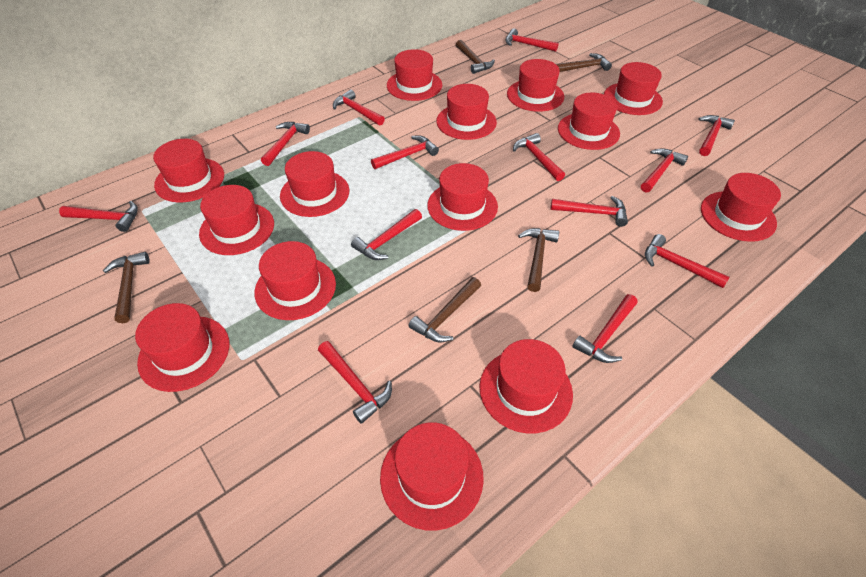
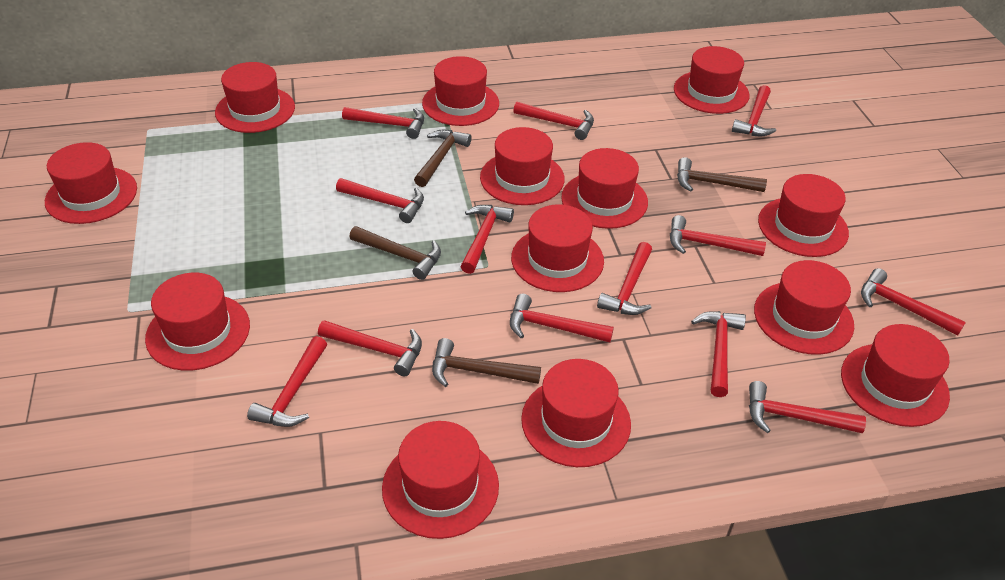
brown hammer: 5 -> 4
red hat: 14 -> 13

